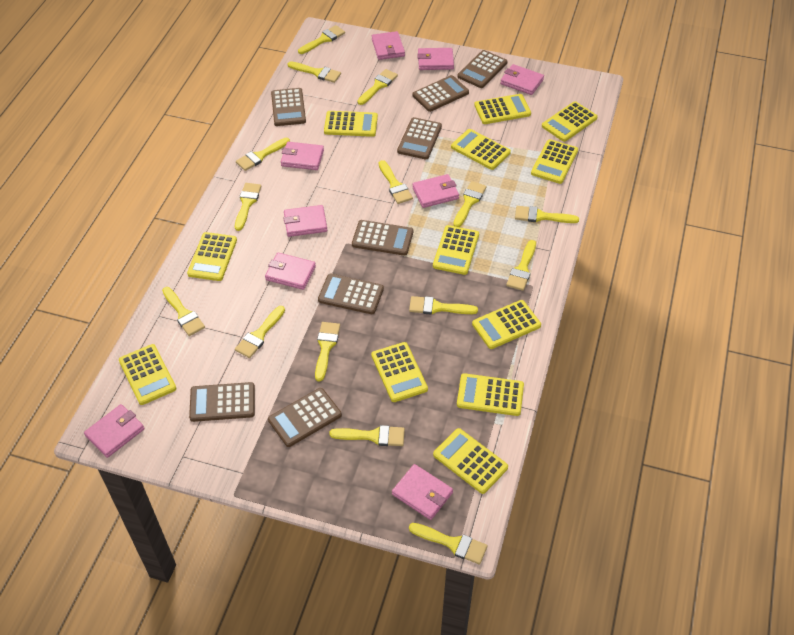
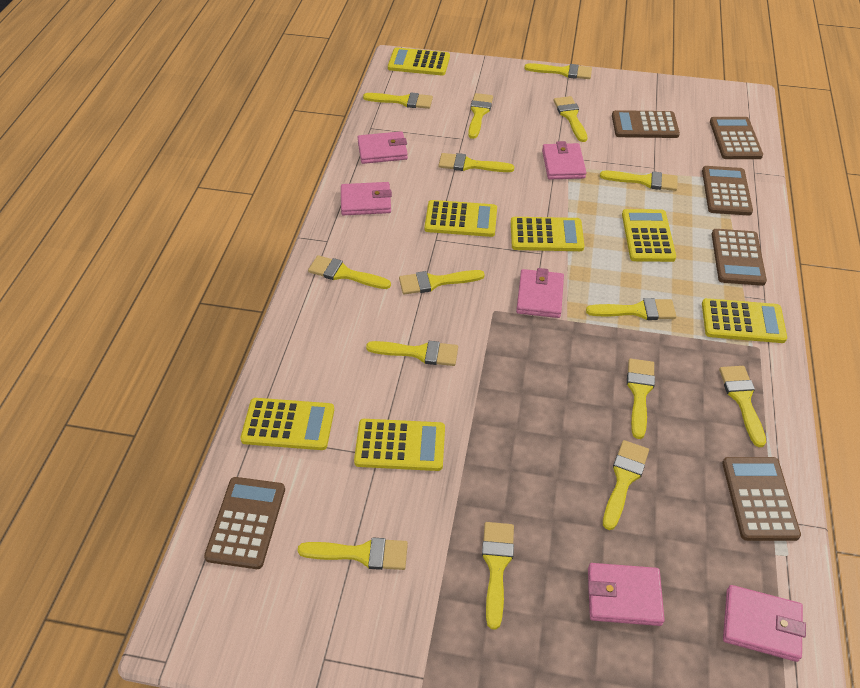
brown calculator: 8 -> 6
pink wallet: 9 -> 6
yellow calculator: 12 -> 7

